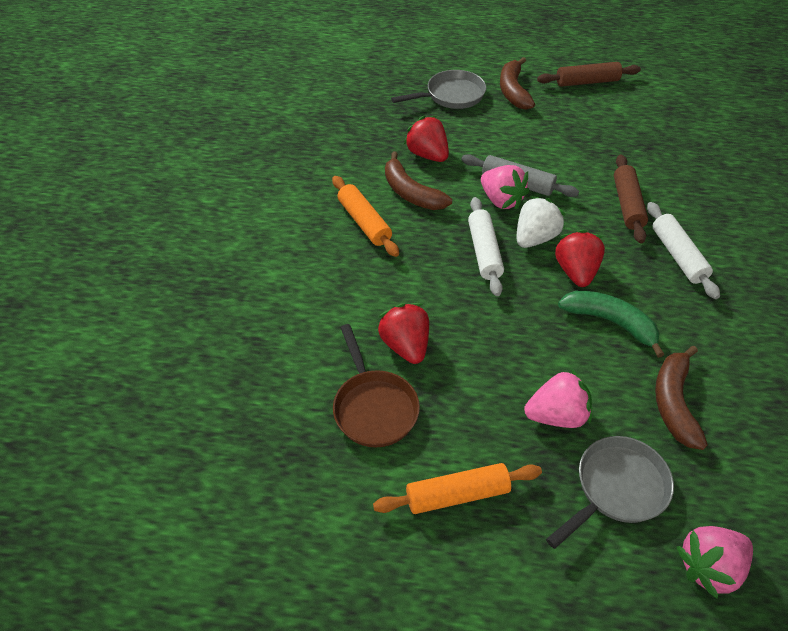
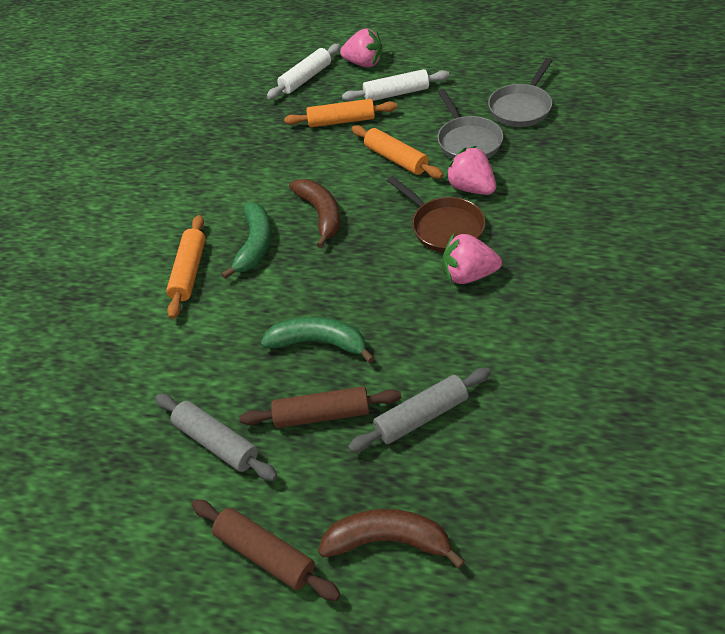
brown banana: 3 -> 2
green banana: 1 -> 2
grey rolling pin: 1 -> 2
orange rolling pin: 2 -> 3
red strawberry: 3 -> 0
white strawberry: 1 -> 0

